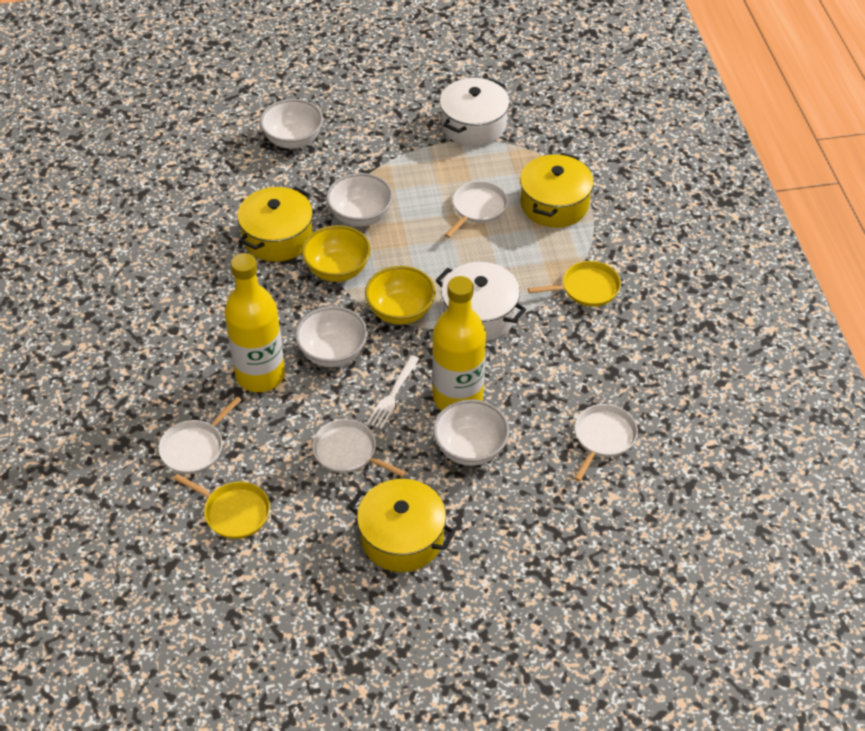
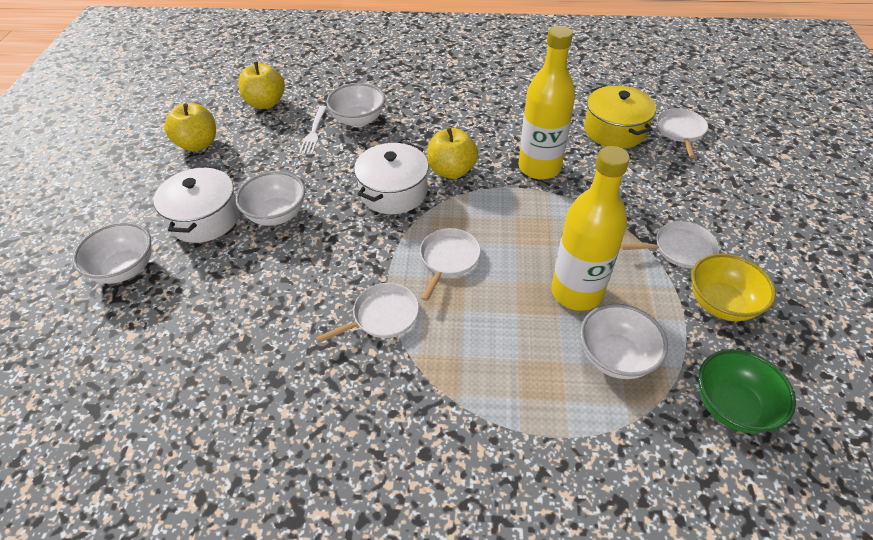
green bowl: 0 -> 1
yellow apple: 0 -> 3
yellow bowl: 2 -> 1
yellow pan: 2 -> 0
yellow pot: 3 -> 1

